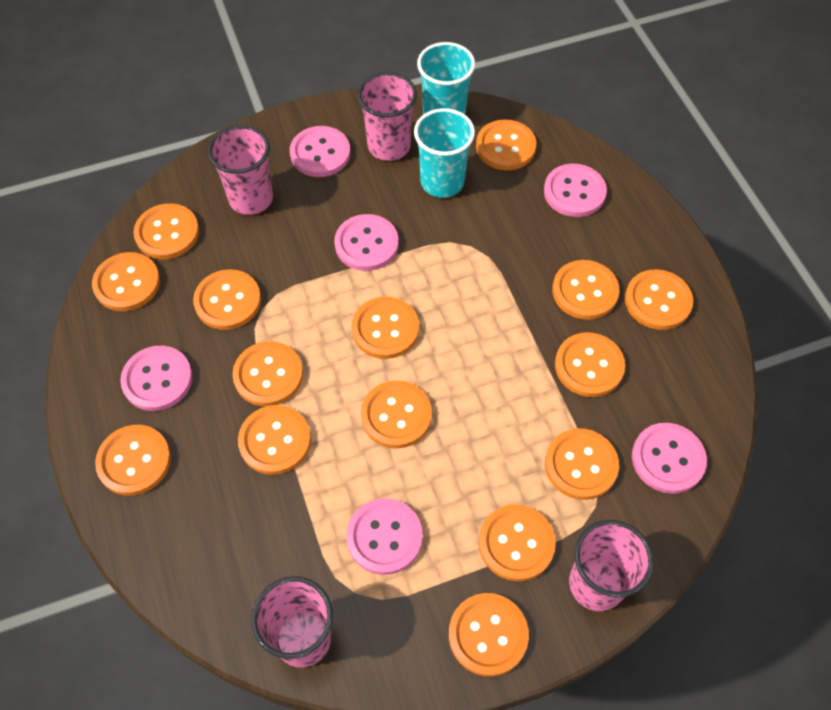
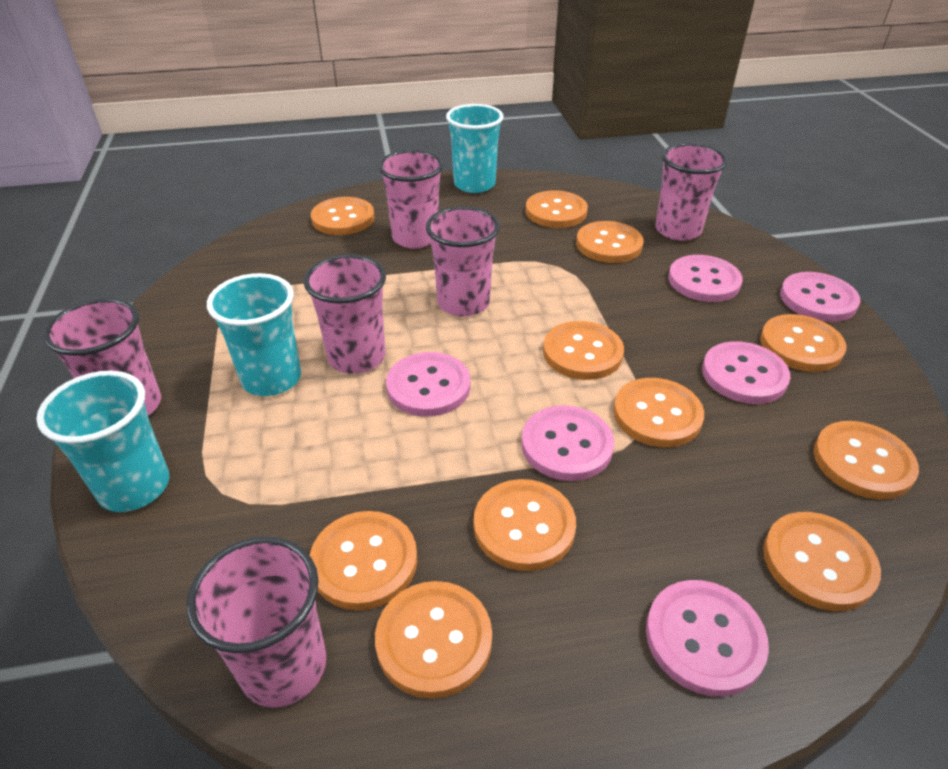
orange button: 15 -> 11
pink cup: 4 -> 6
turquoise cup: 2 -> 3

